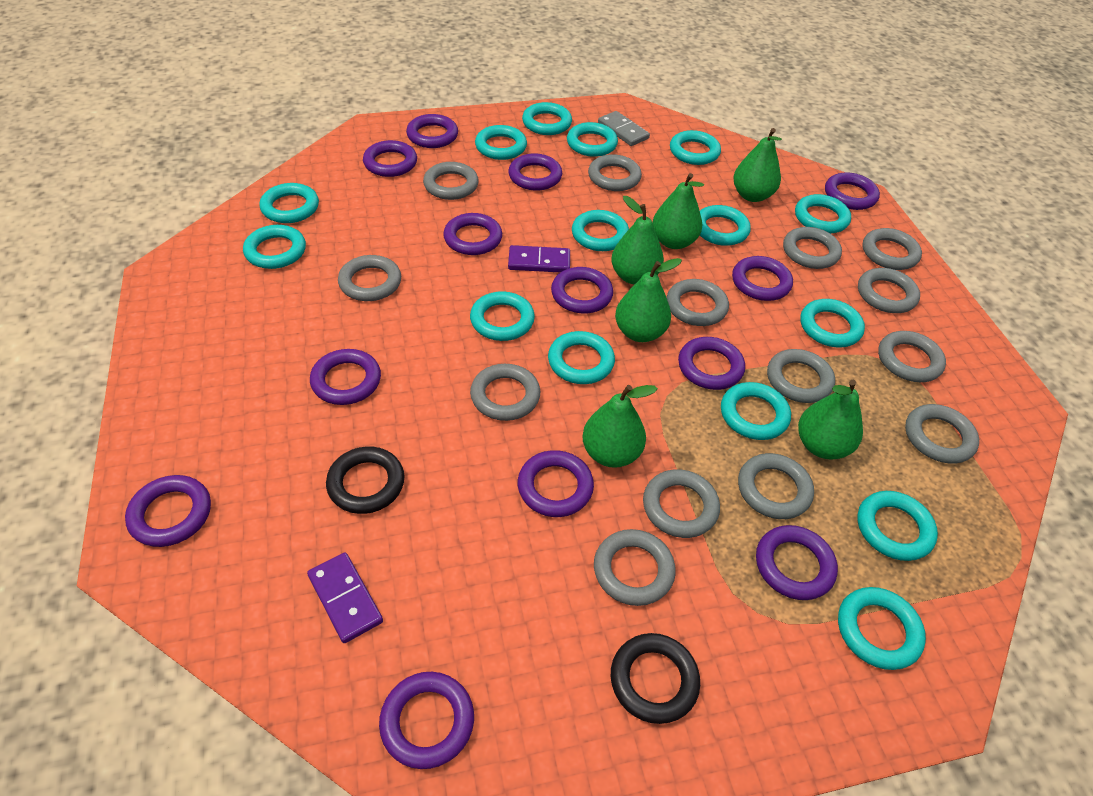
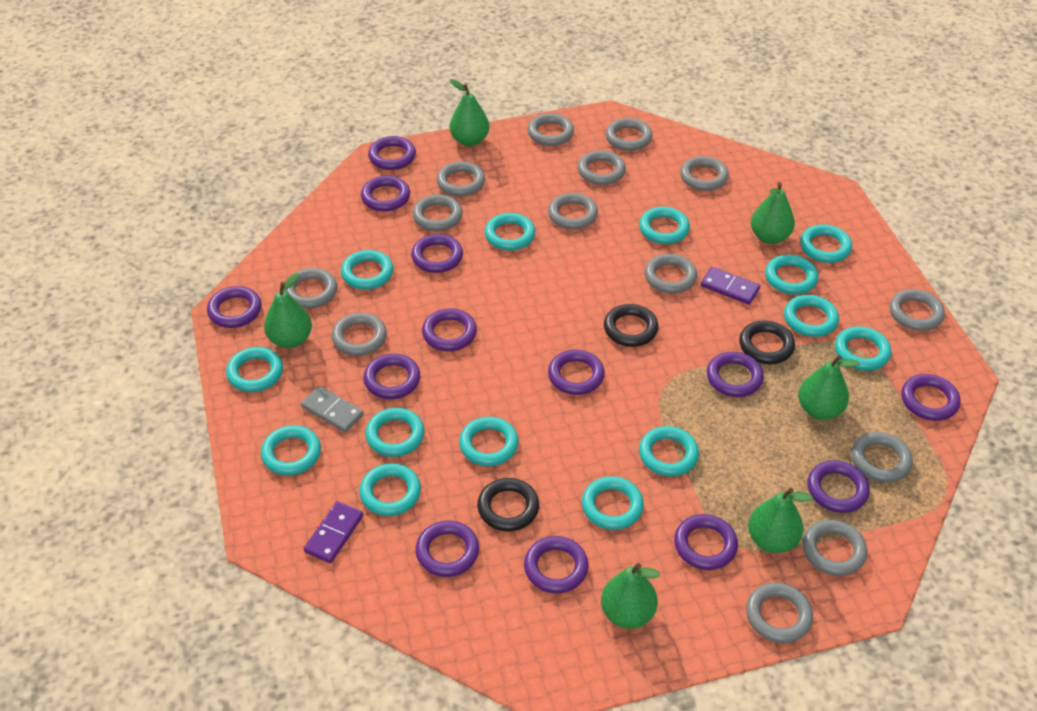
black ring: 2 -> 3
turquoise ring: 15 -> 14

